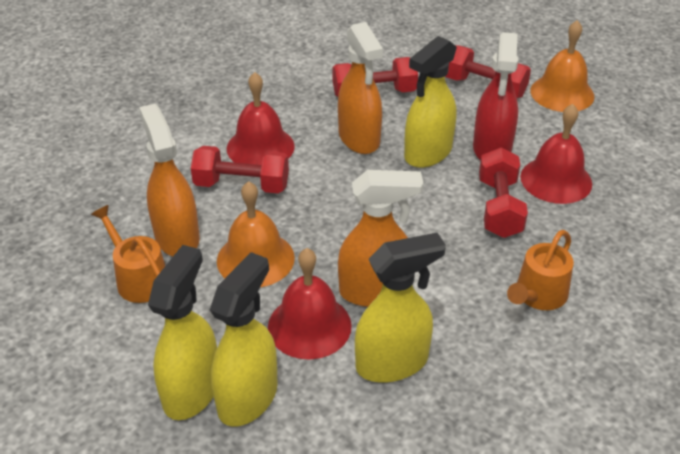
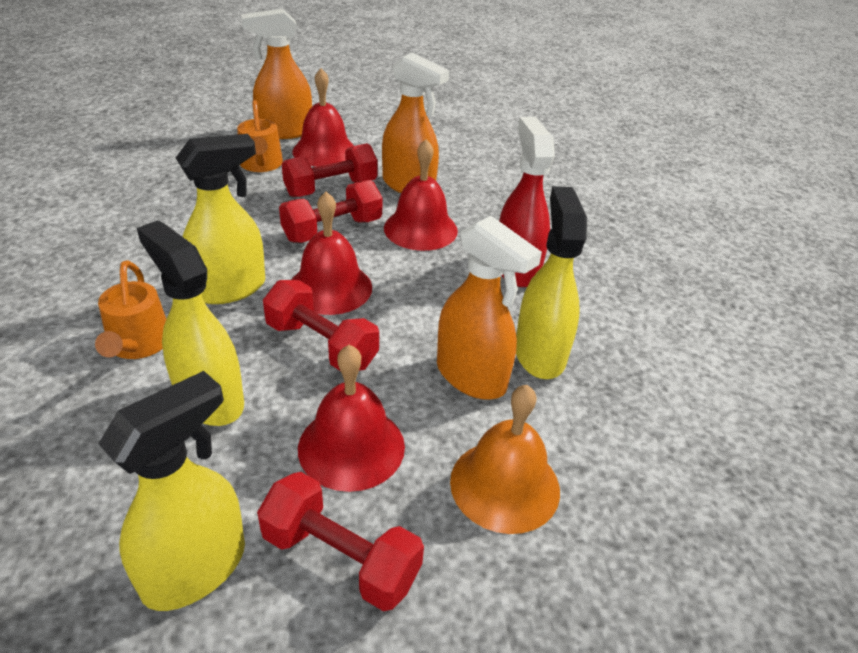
orange bell: 2 -> 1
red bell: 3 -> 4

